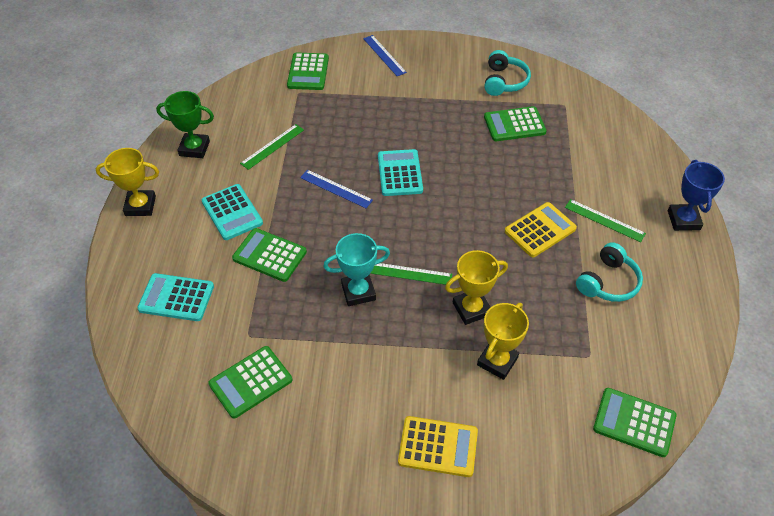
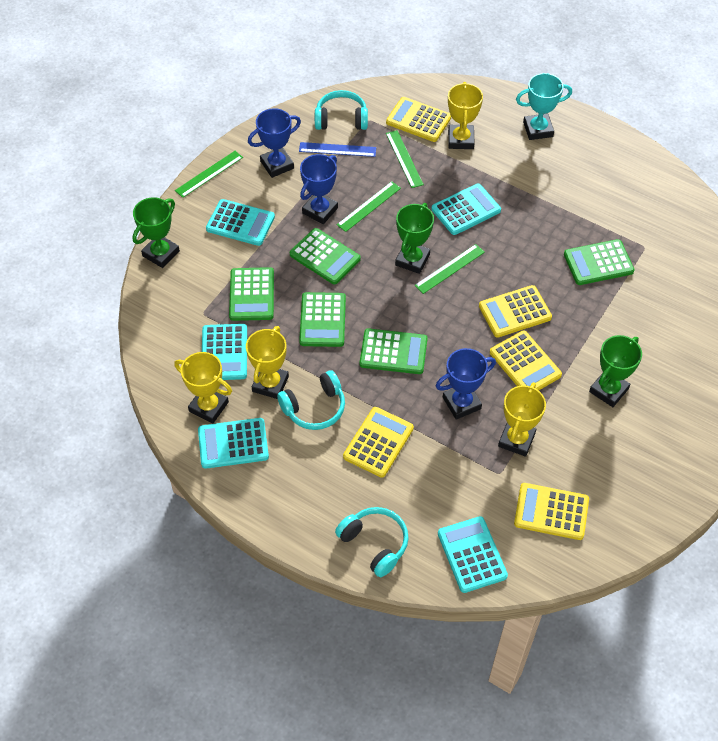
blue ruler: 2 -> 1
blue trophy: 1 -> 3
green ruler: 3 -> 4
green trophy: 1 -> 3
turquoise calculator: 3 -> 5
turquoise headphones: 2 -> 3
yellow calculator: 2 -> 5
yellow trophy: 3 -> 4

